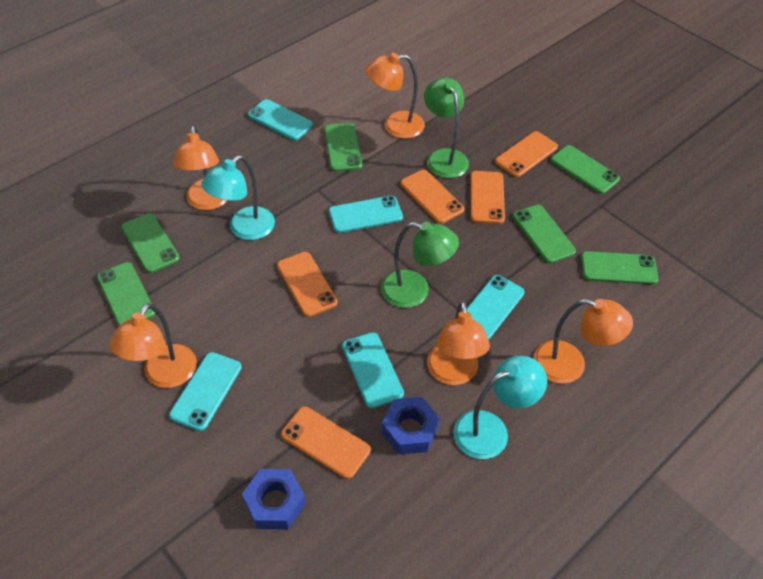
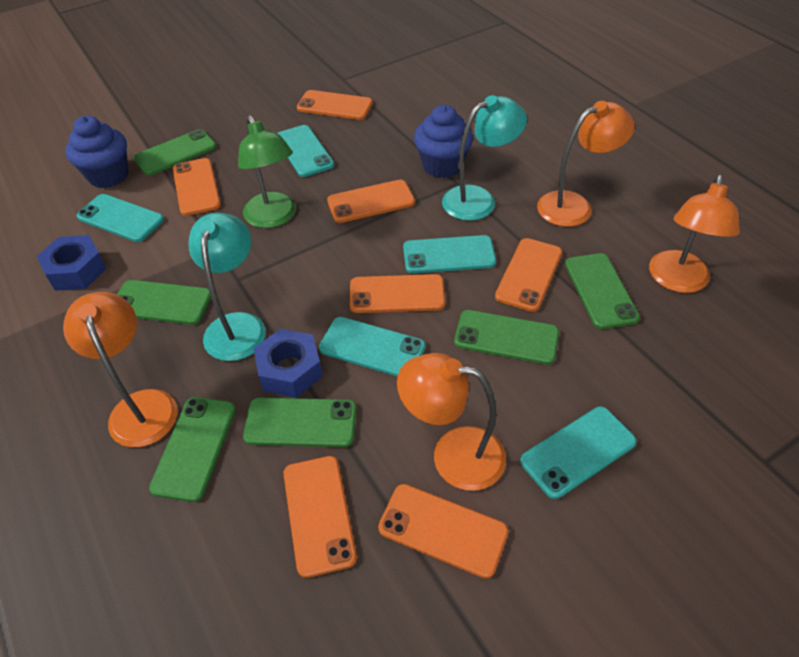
blue cupcake: 0 -> 2
green lamp: 2 -> 1
orange lamp: 5 -> 4
orange phone: 5 -> 7

